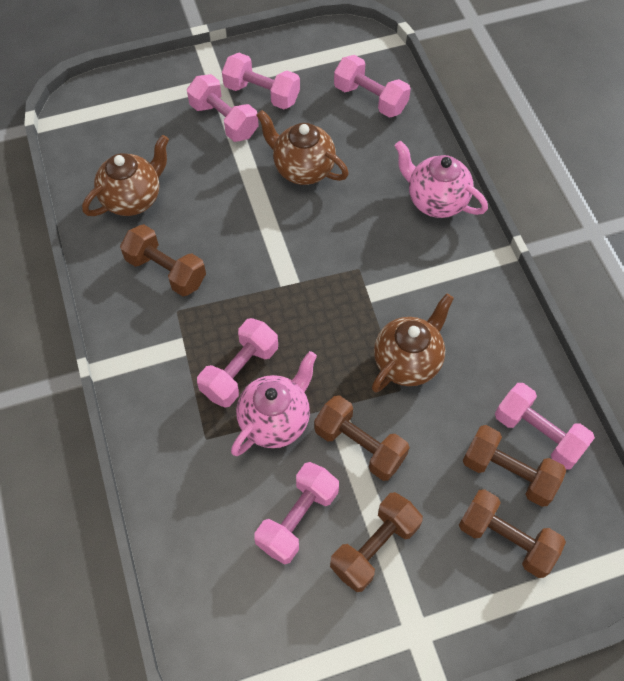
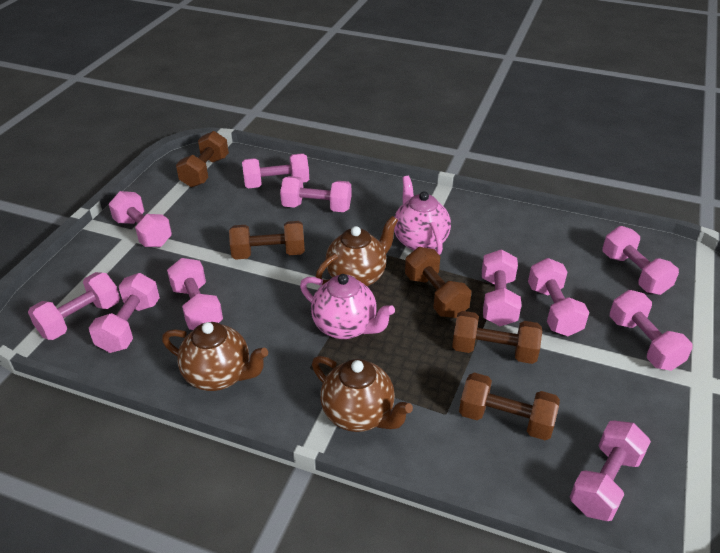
pink dumbbell: 6 -> 11

